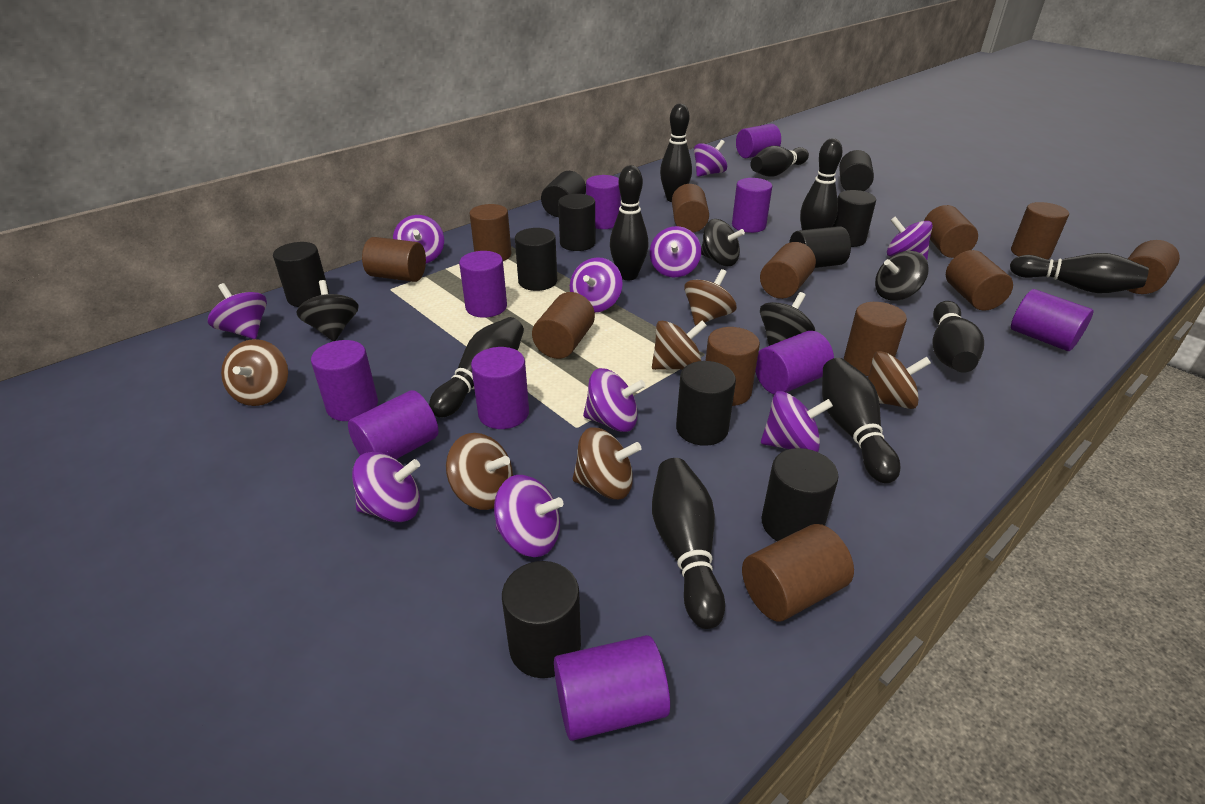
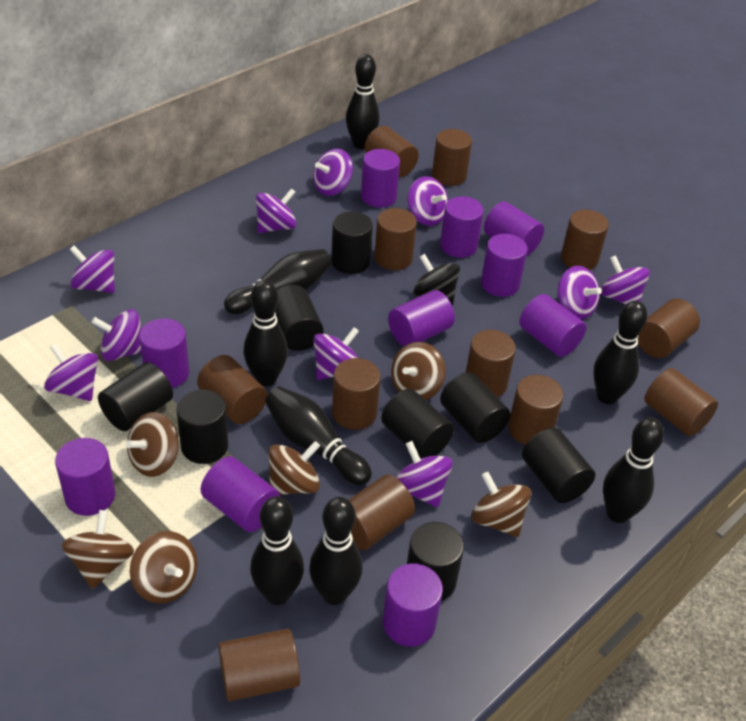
black bowling pin: 9 -> 8
black cylinder: 10 -> 8
black spinning top: 4 -> 1

